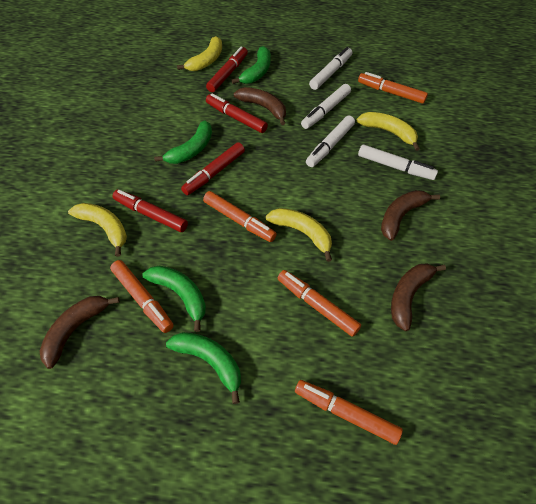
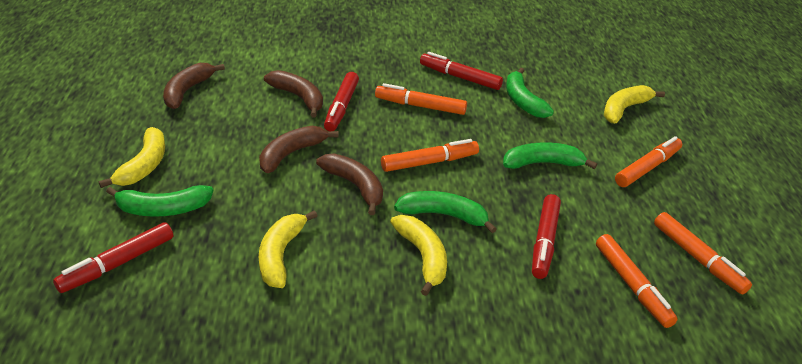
white marker: 4 -> 0

